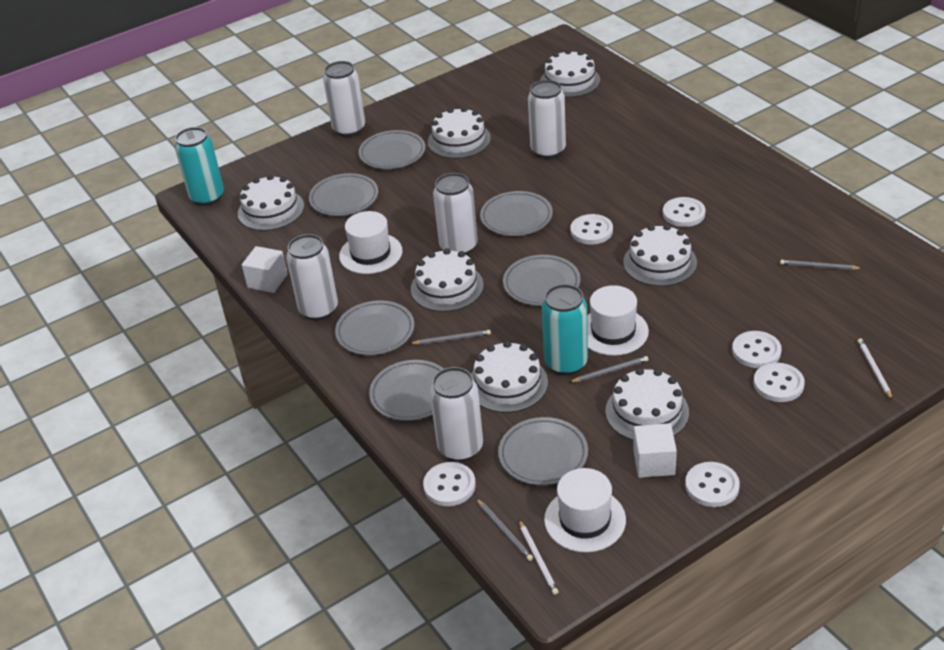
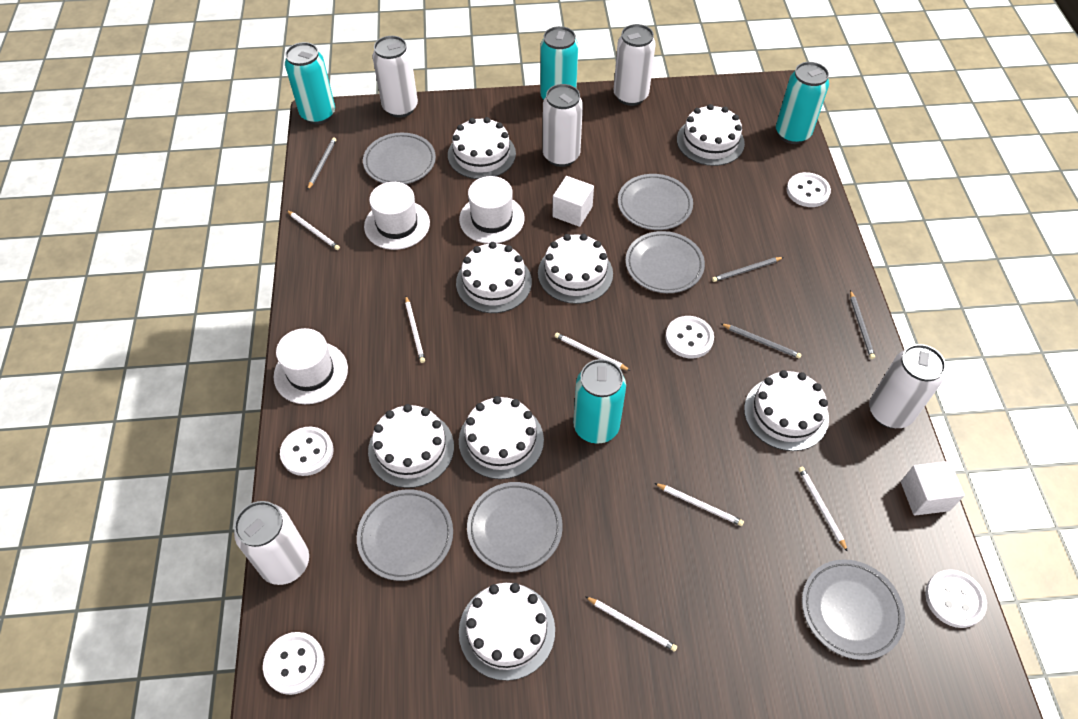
grey plate: 7 -> 6
turquoise can: 2 -> 4
white button: 6 -> 5
white cake: 7 -> 8
white pencil: 2 -> 6

